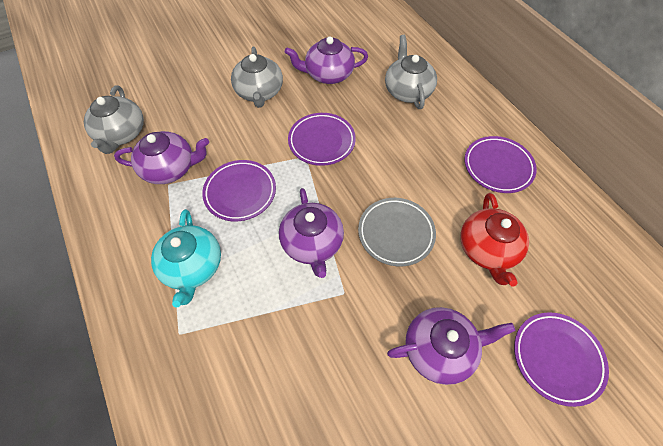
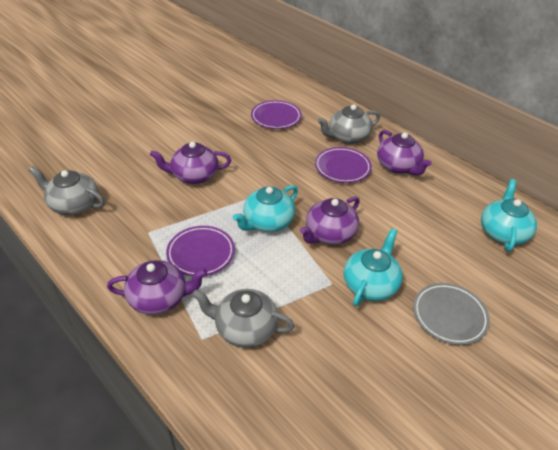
purple plate: 4 -> 3
red teapot: 1 -> 0
turquoise teapot: 1 -> 3

